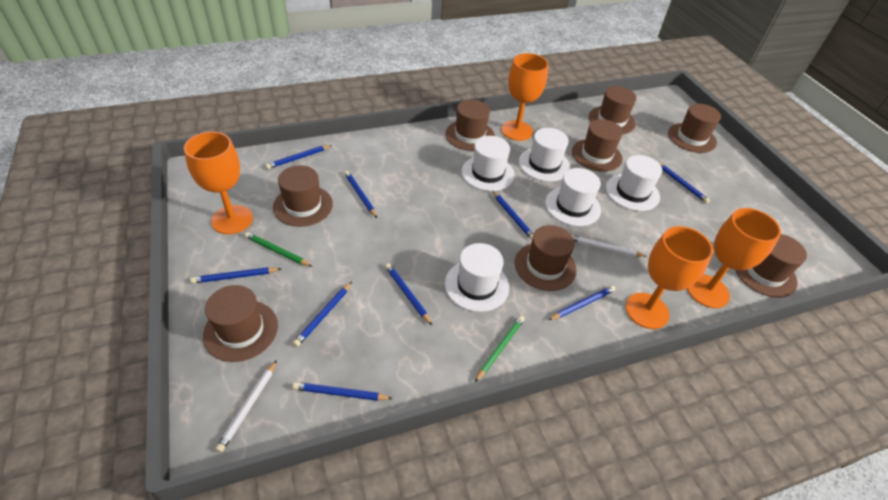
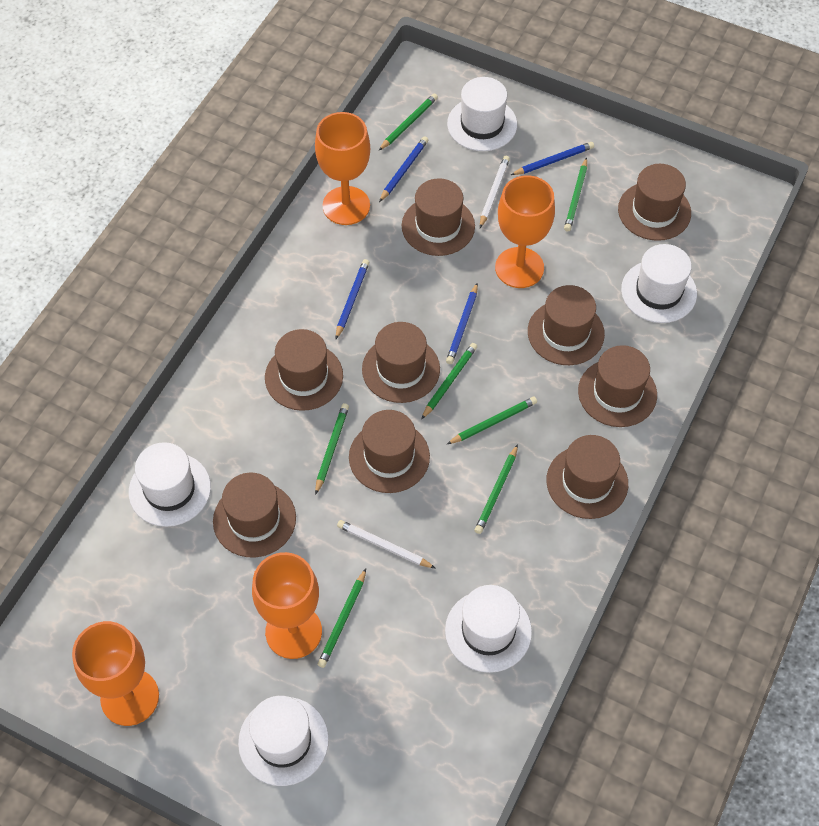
blue pencil: 9 -> 4
brown hat: 8 -> 9
green pencil: 2 -> 7

